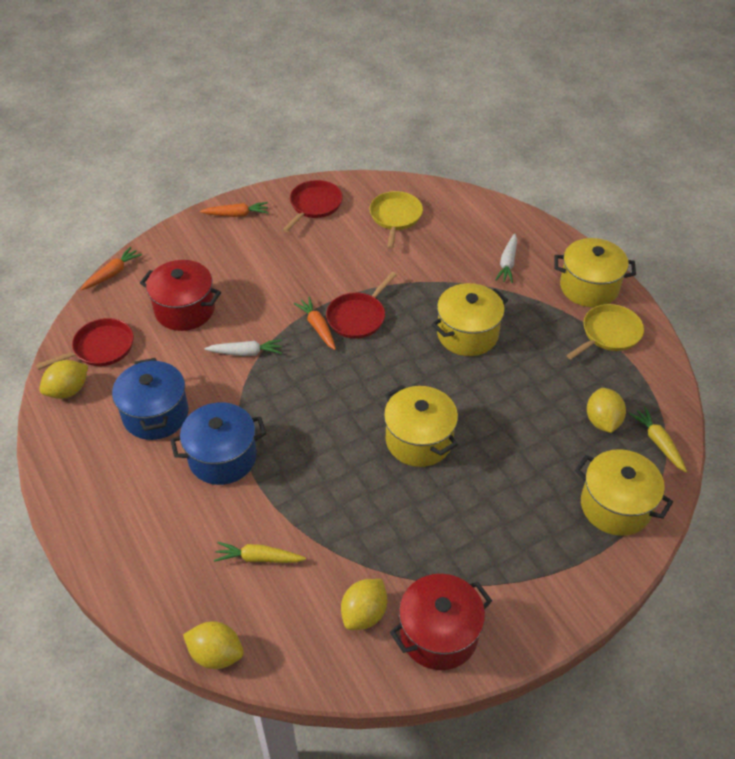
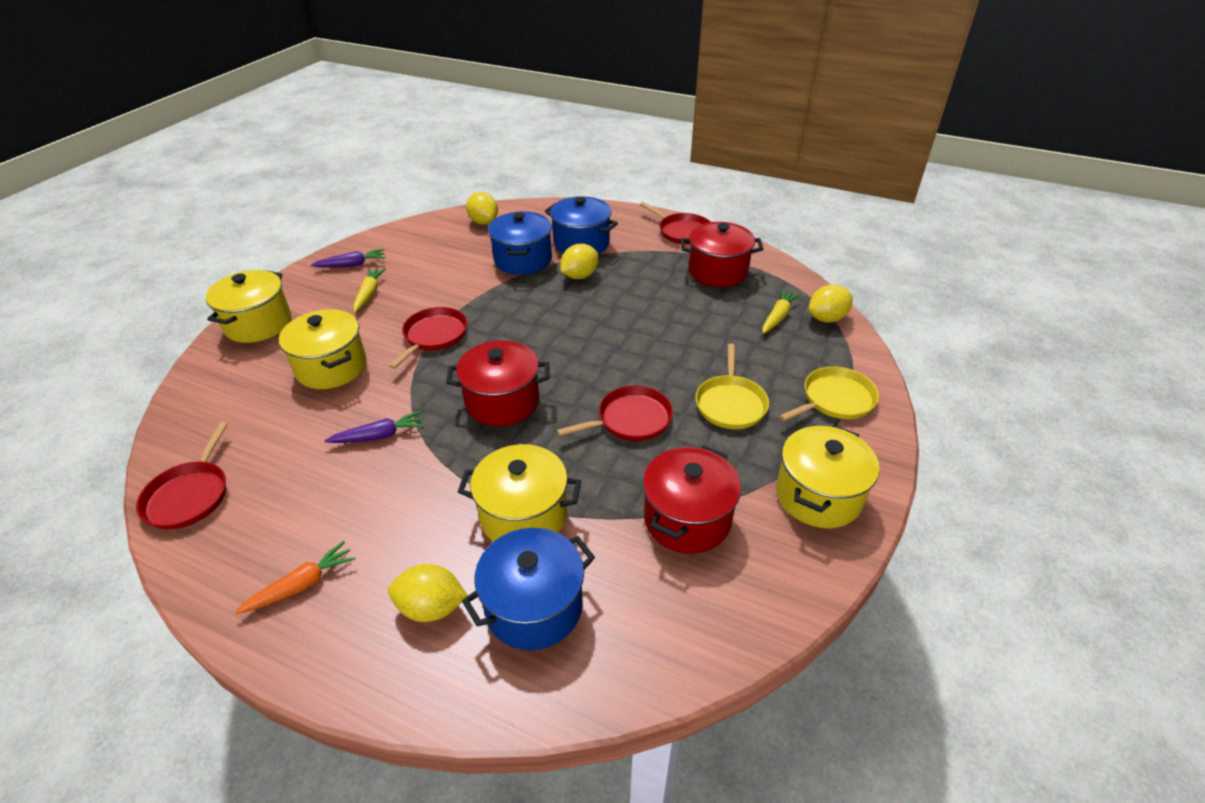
blue pot: 2 -> 3
orange carrot: 3 -> 1
purple carrot: 0 -> 2
red pan: 3 -> 4
red pot: 2 -> 3
white carrot: 2 -> 0

